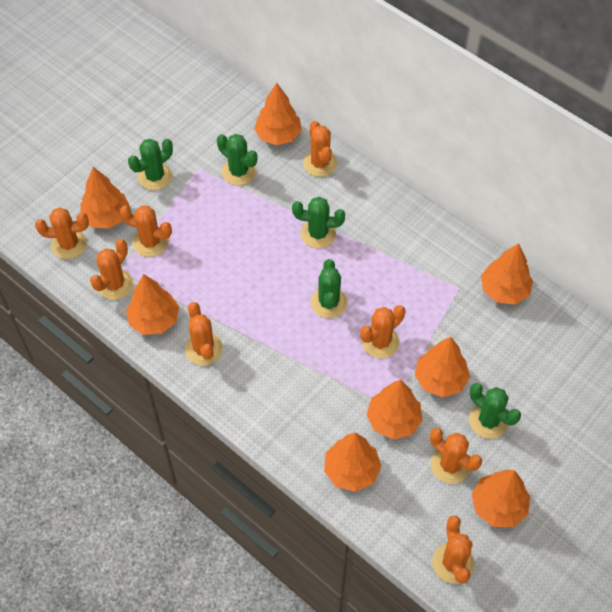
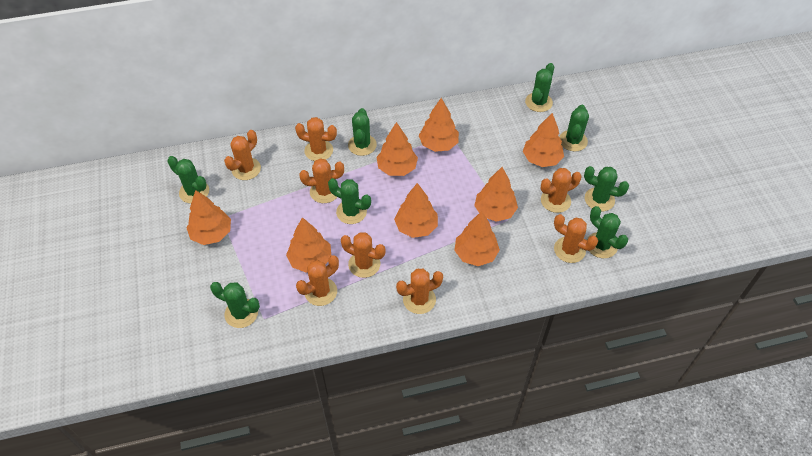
green cactus: 5 -> 8

